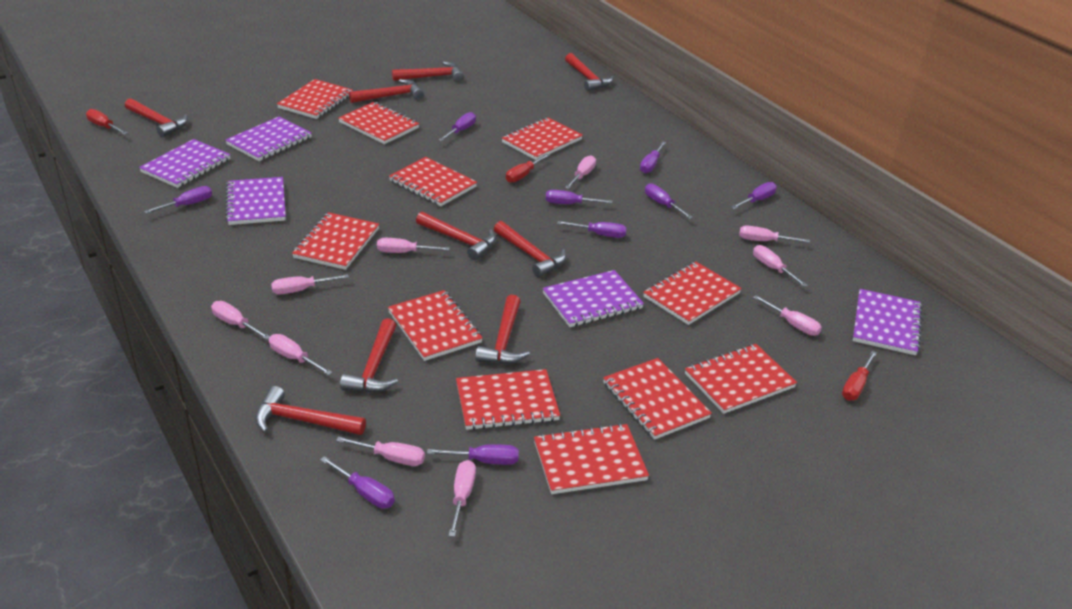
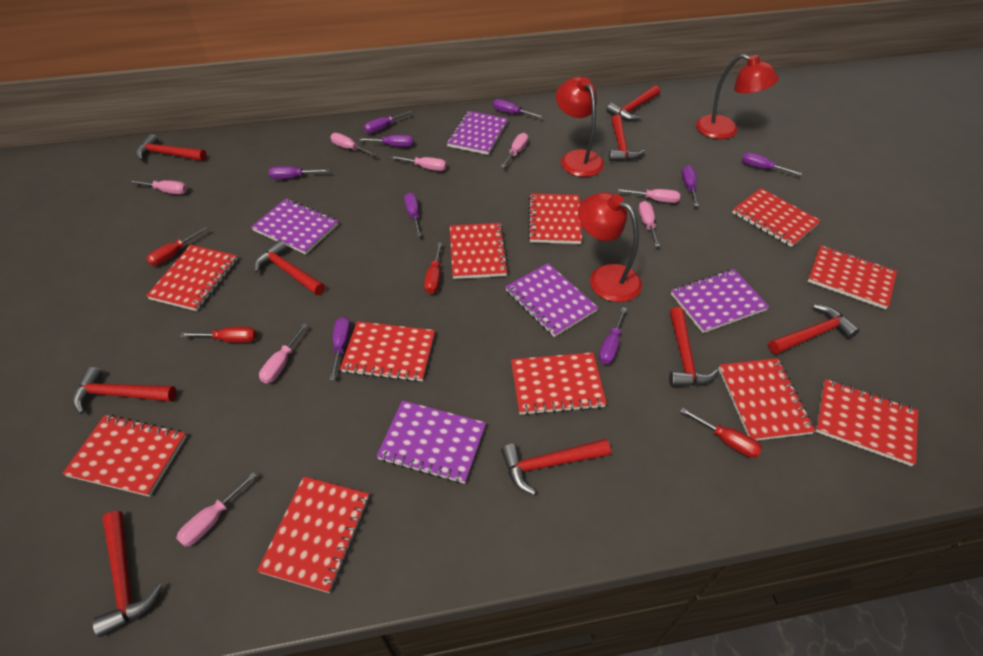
pink screwdriver: 10 -> 8
red lamp: 0 -> 3
red screwdriver: 3 -> 4

